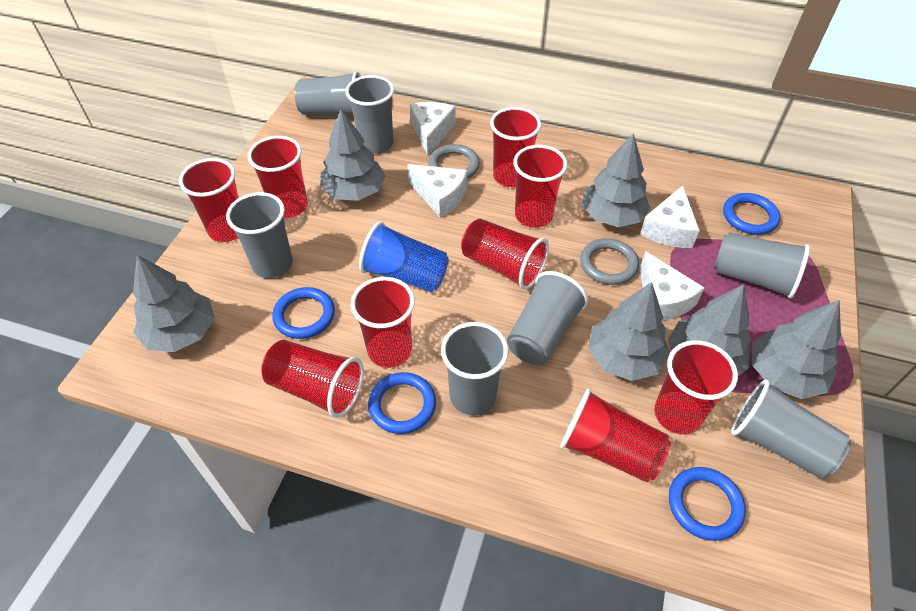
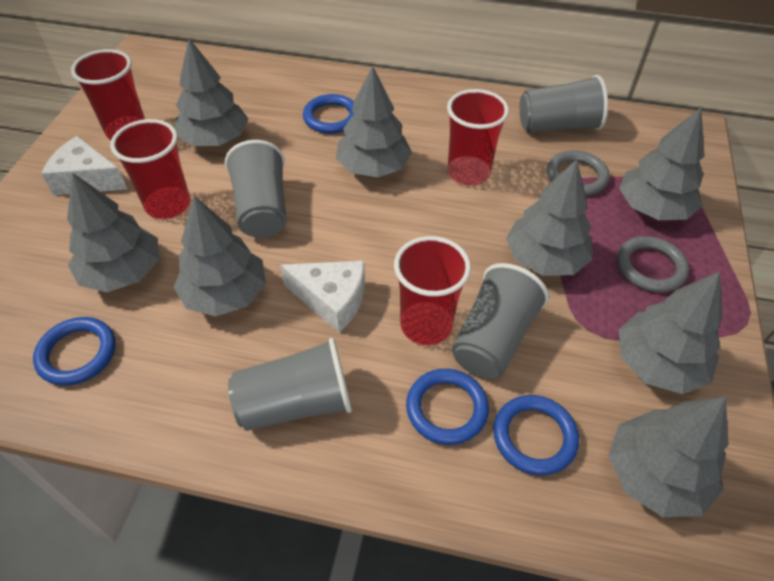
blue cup: 1 -> 0
grey cup: 7 -> 4
grey tree: 6 -> 8
red cup: 9 -> 4
white cheese: 4 -> 2

